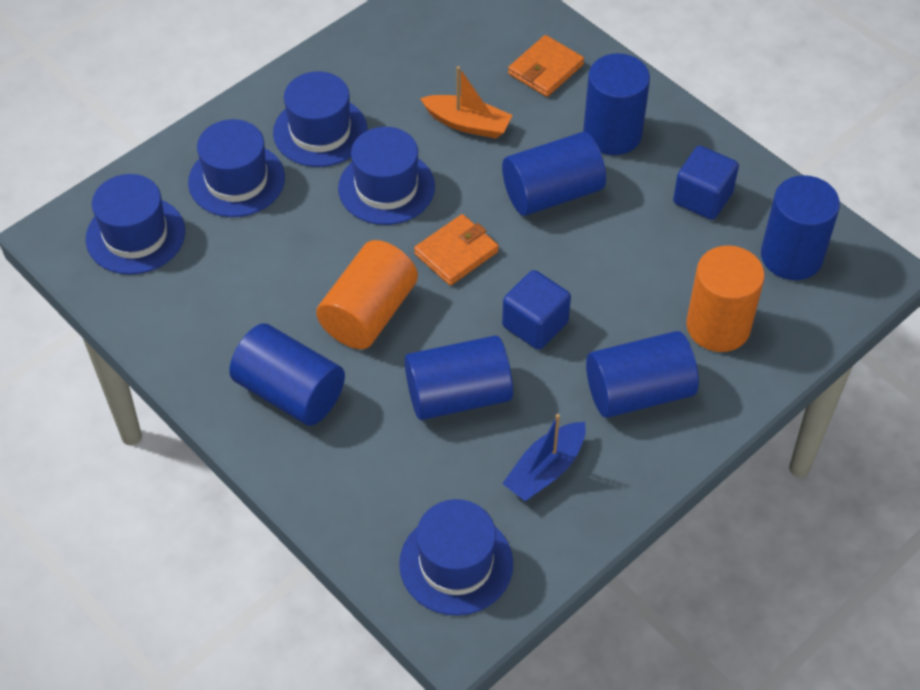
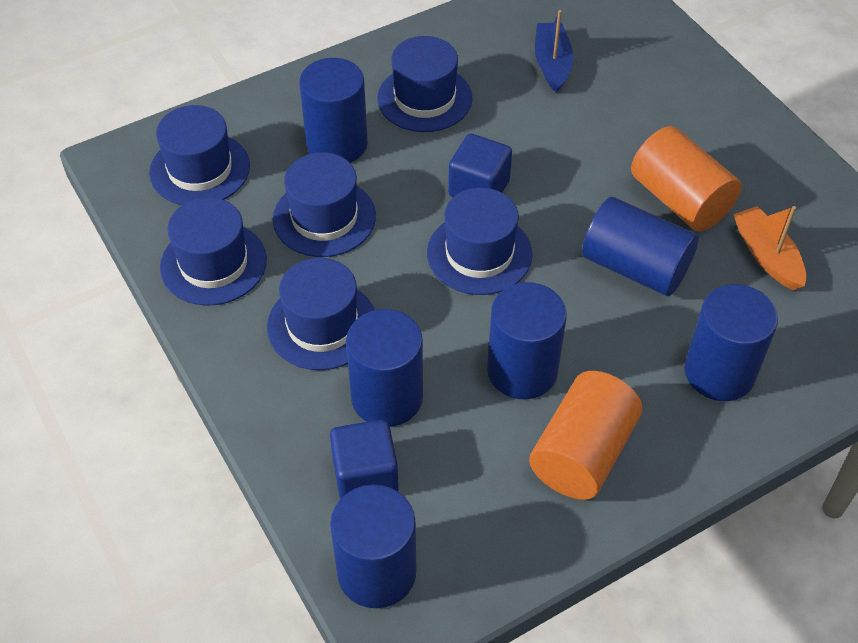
blue hat: 5 -> 6
orange wallet: 2 -> 0

